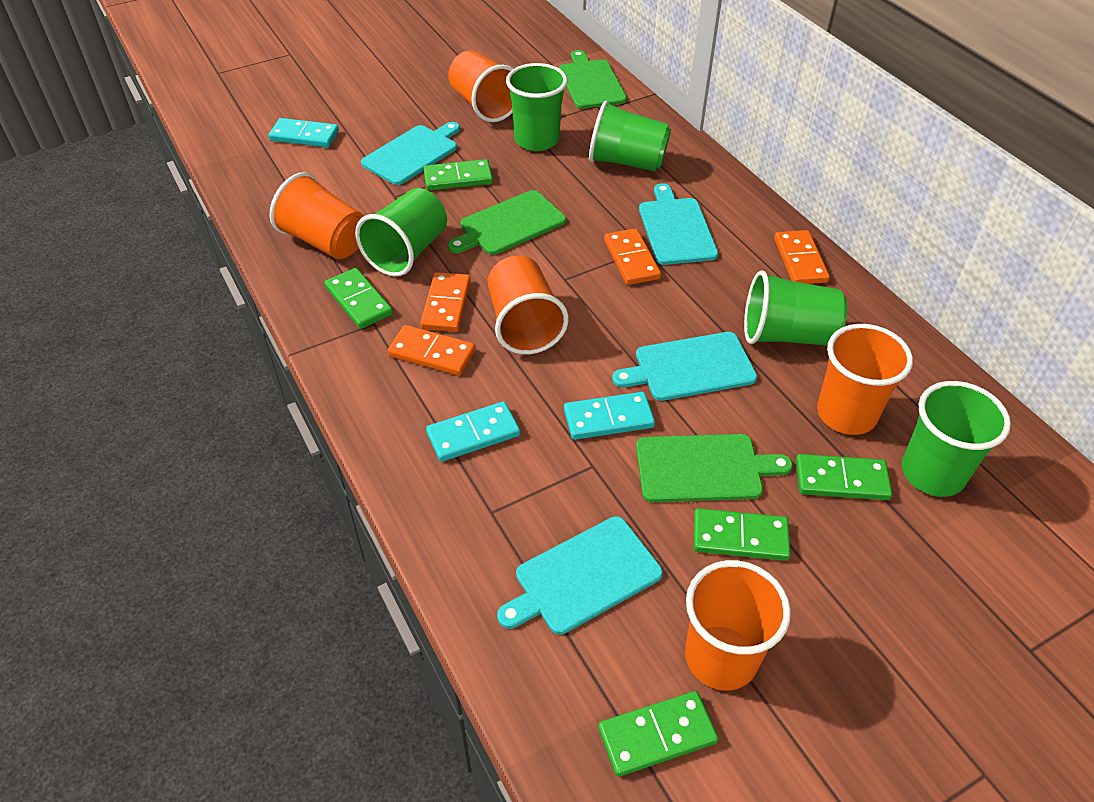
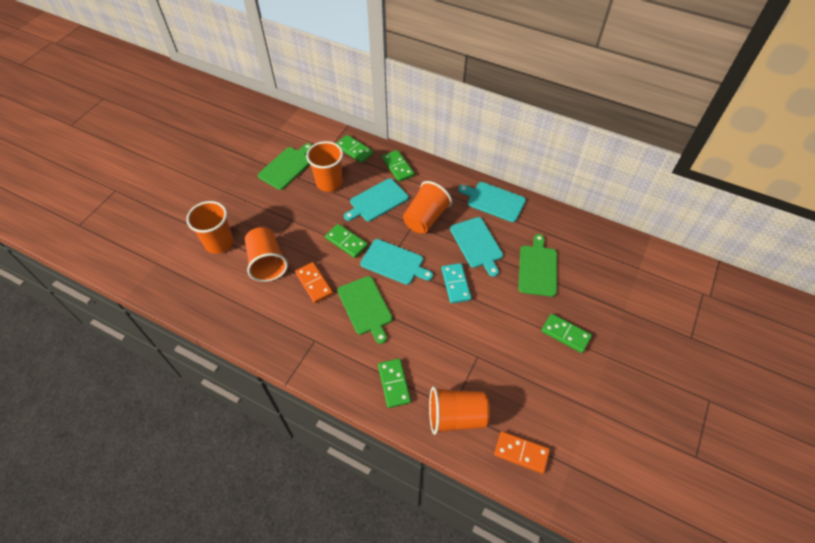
green cup: 5 -> 0
orange domino: 4 -> 2
turquoise domino: 3 -> 1

